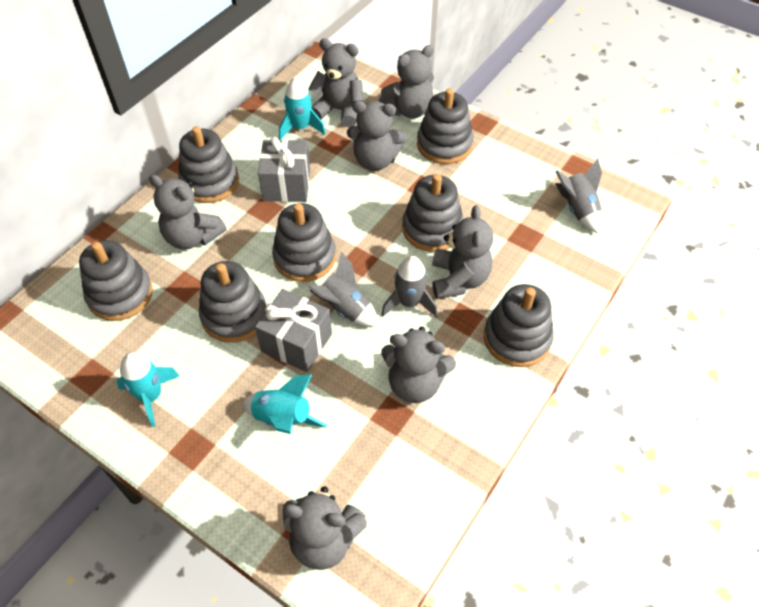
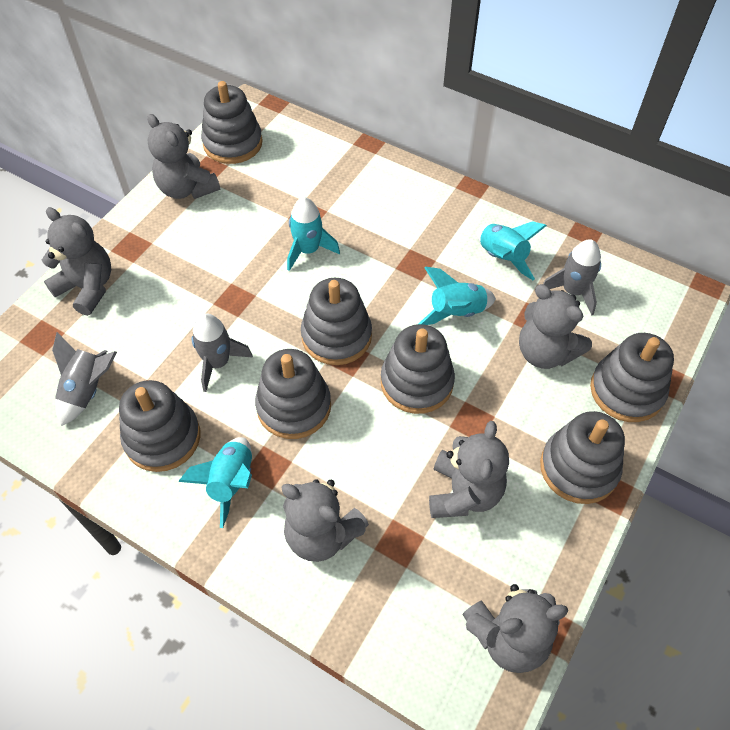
grey gift: 2 -> 0
grey teddy bear: 7 -> 6
turquoise rocket: 3 -> 4

